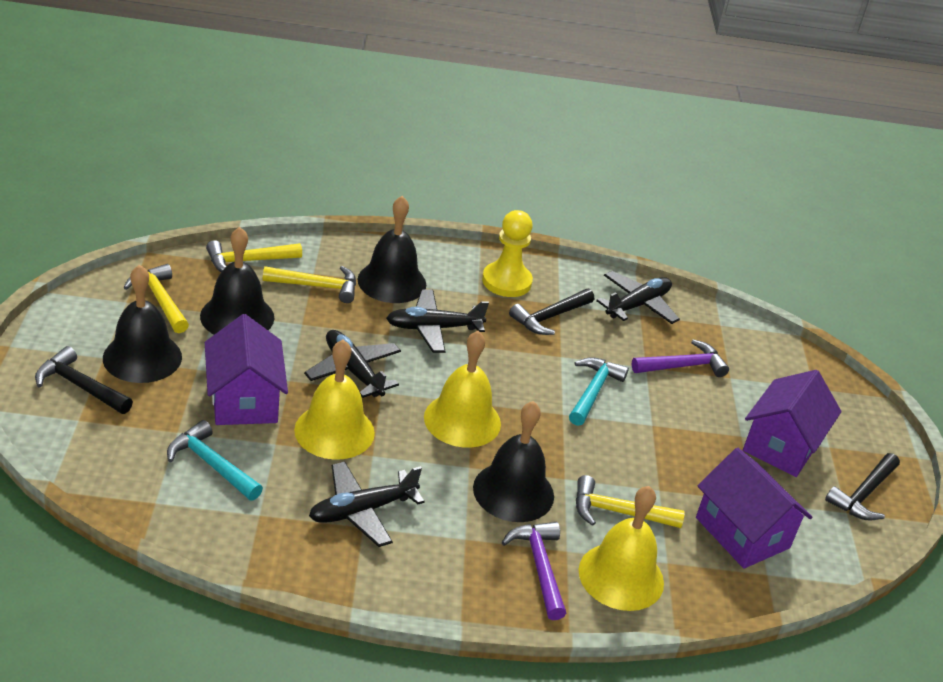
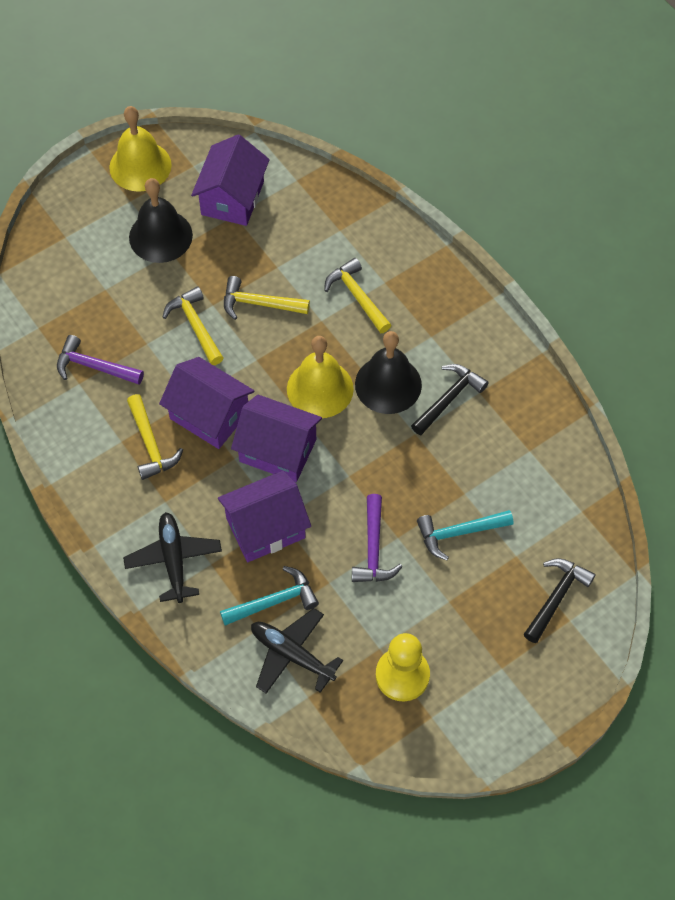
black bell: 4 -> 2
black hammer: 3 -> 2
black plane: 4 -> 2
purple house: 3 -> 4
yellow bell: 3 -> 2

